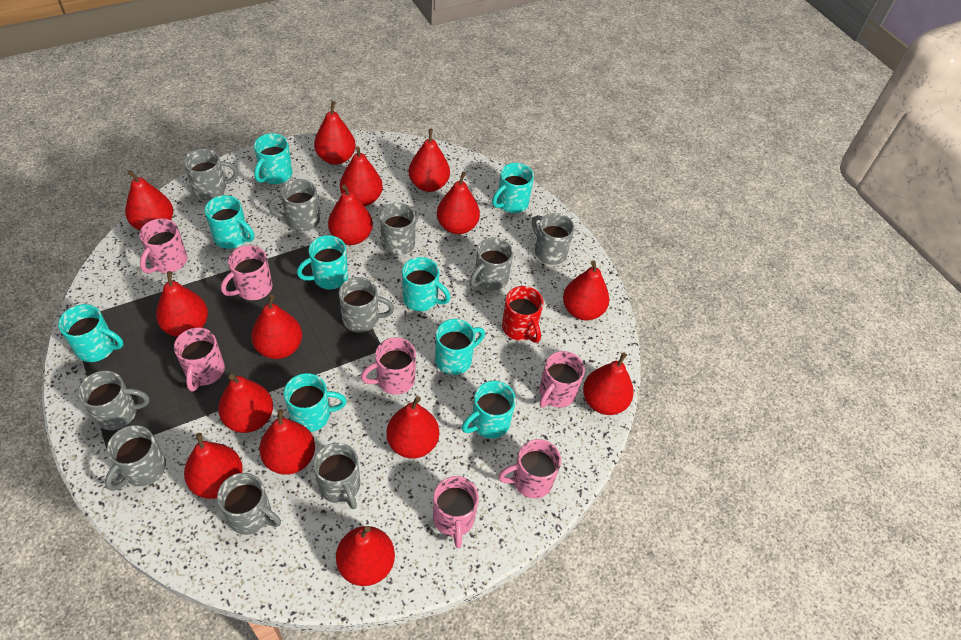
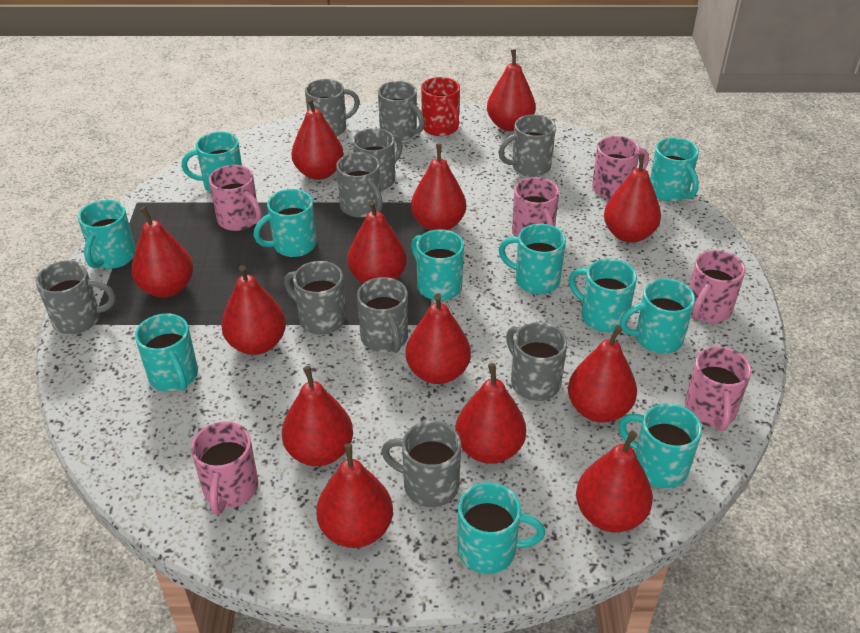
pink mug: 7 -> 6
red pear: 15 -> 13
turquoise mug: 9 -> 11

